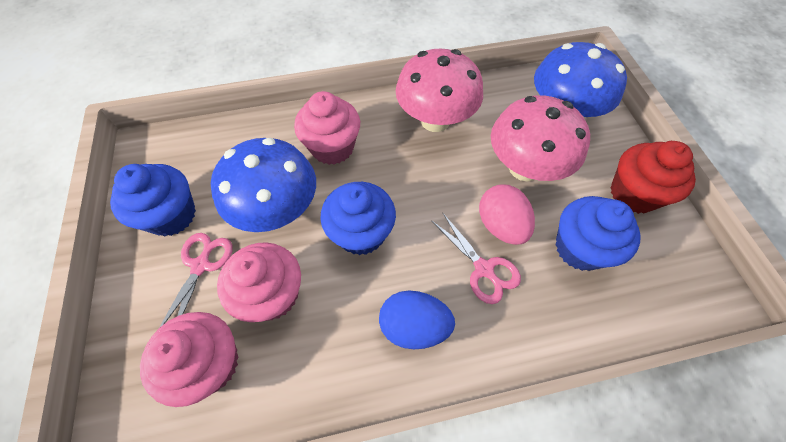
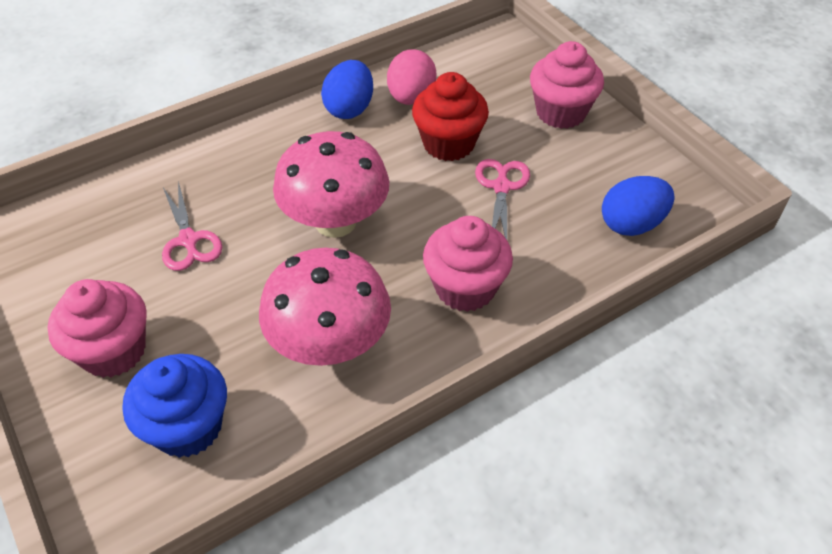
blue cupcake: 3 -> 1
blue egg: 1 -> 2
blue mushroom: 2 -> 0

